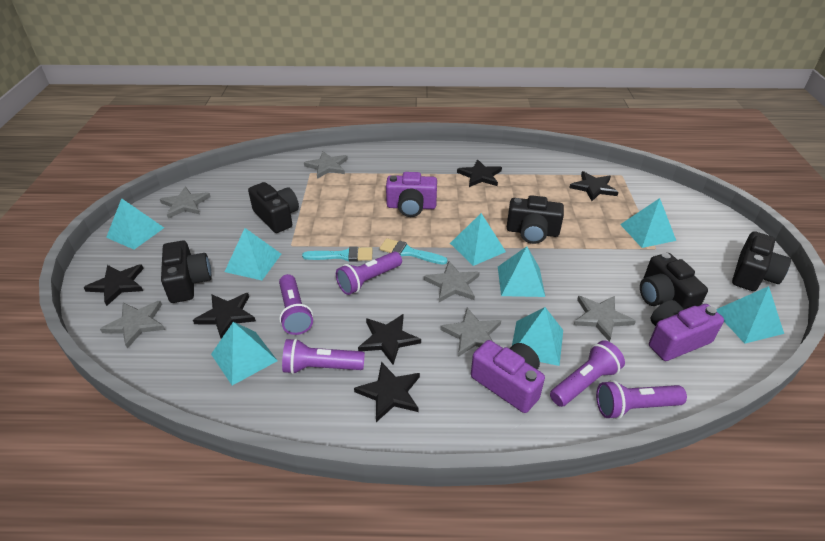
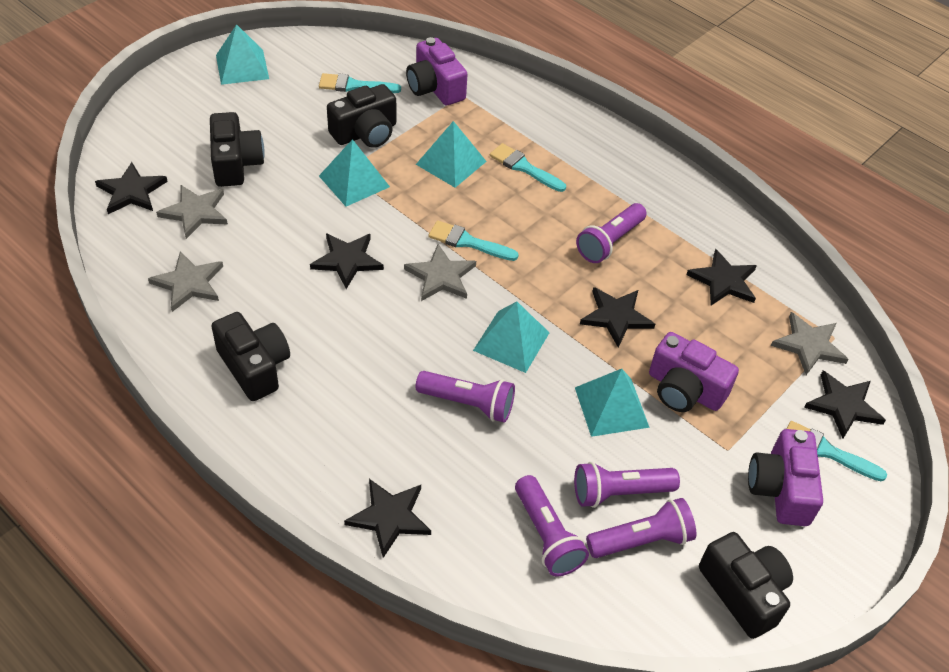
black camera: 5 -> 4
grey star: 6 -> 4
turquoise brush: 2 -> 4
turquoise pyramid: 8 -> 5

